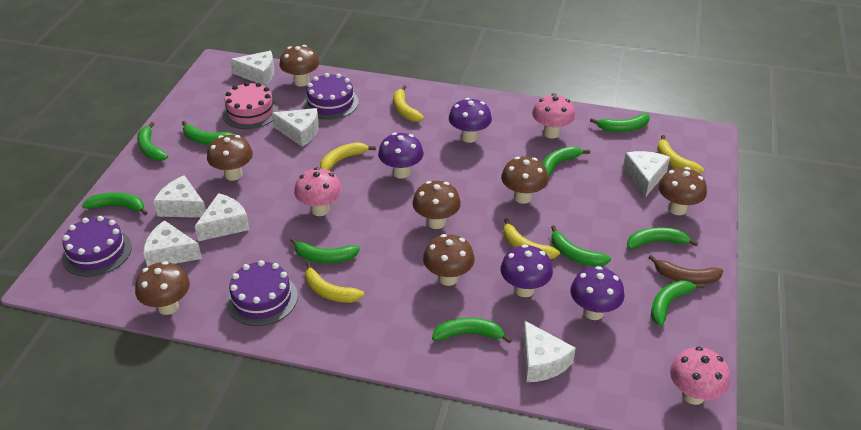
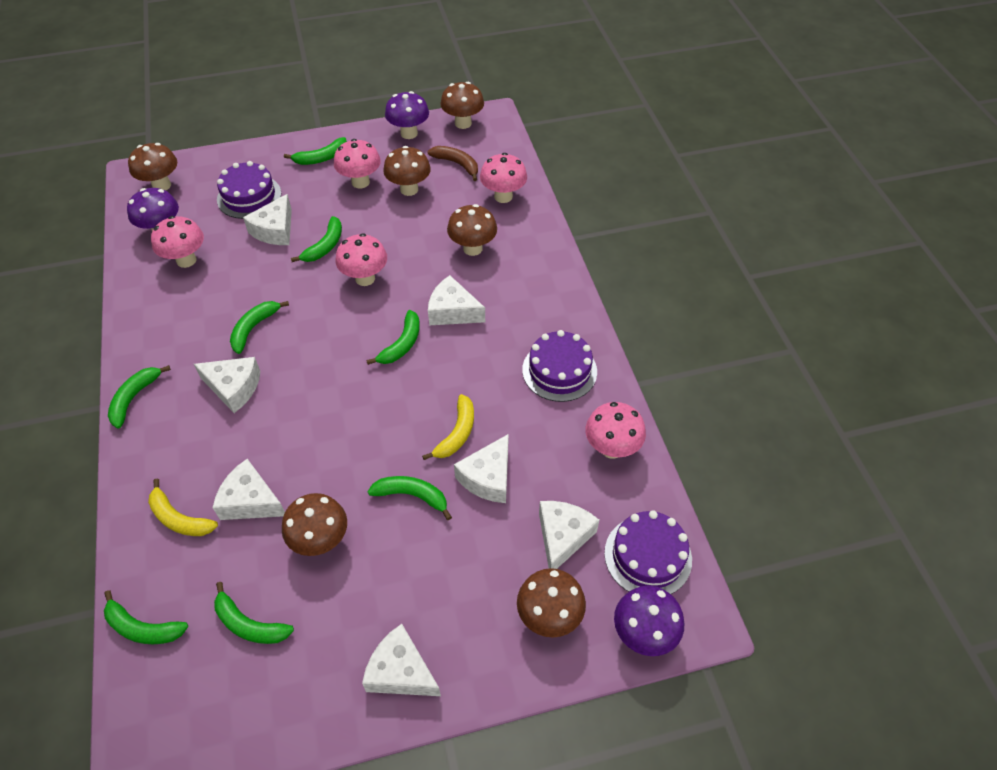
brown mushroom: 7 -> 6
green banana: 10 -> 8
pink cake: 1 -> 0
pink mushroom: 3 -> 5
purple mushroom: 4 -> 3
yellow banana: 5 -> 2

